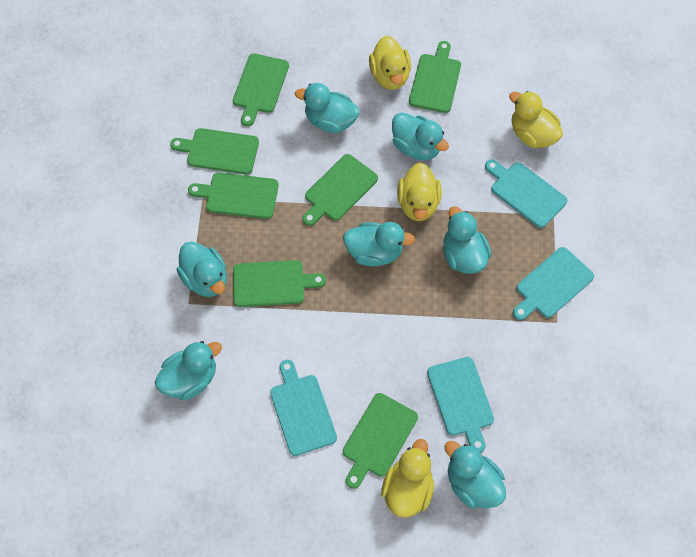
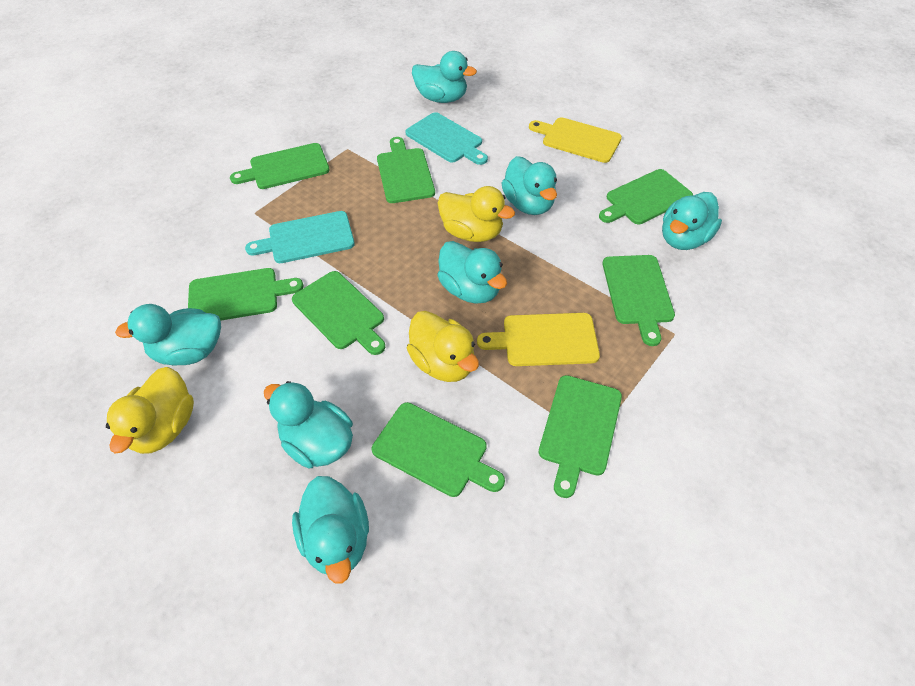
green cutting board: 7 -> 8
turquoise cutting board: 4 -> 2
yellow cutting board: 0 -> 2
yellow duck: 4 -> 3

